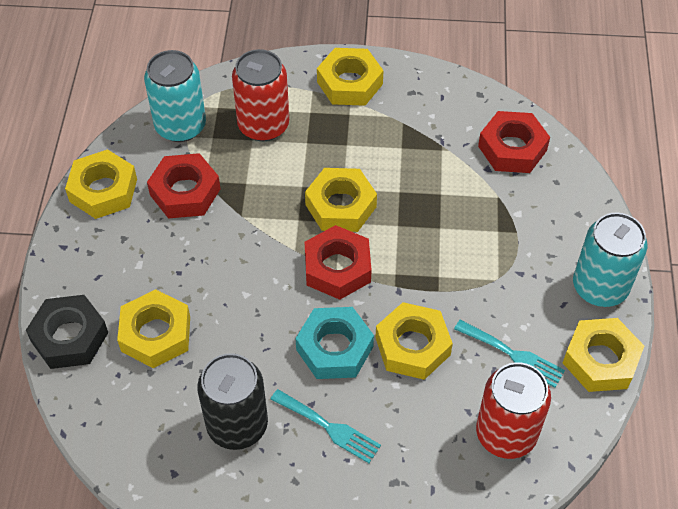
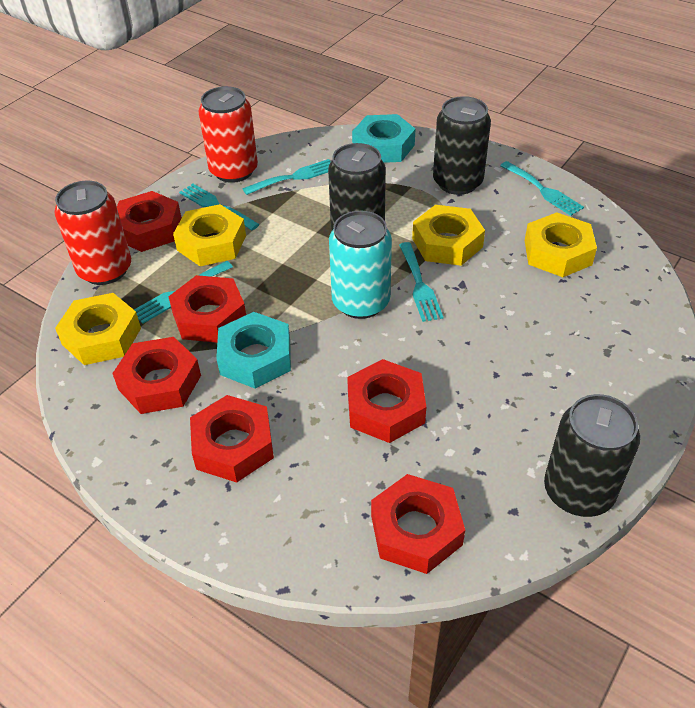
black can: 1 -> 3
black nut: 1 -> 0
red nut: 3 -> 6
turquoise can: 2 -> 1
turquoise fork: 2 -> 5
turquoise nut: 1 -> 2
yellow nut: 6 -> 4

